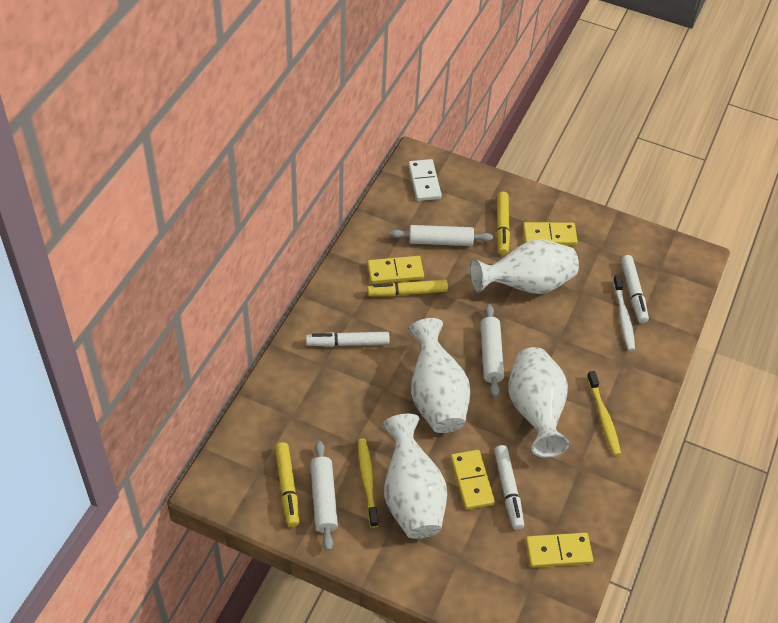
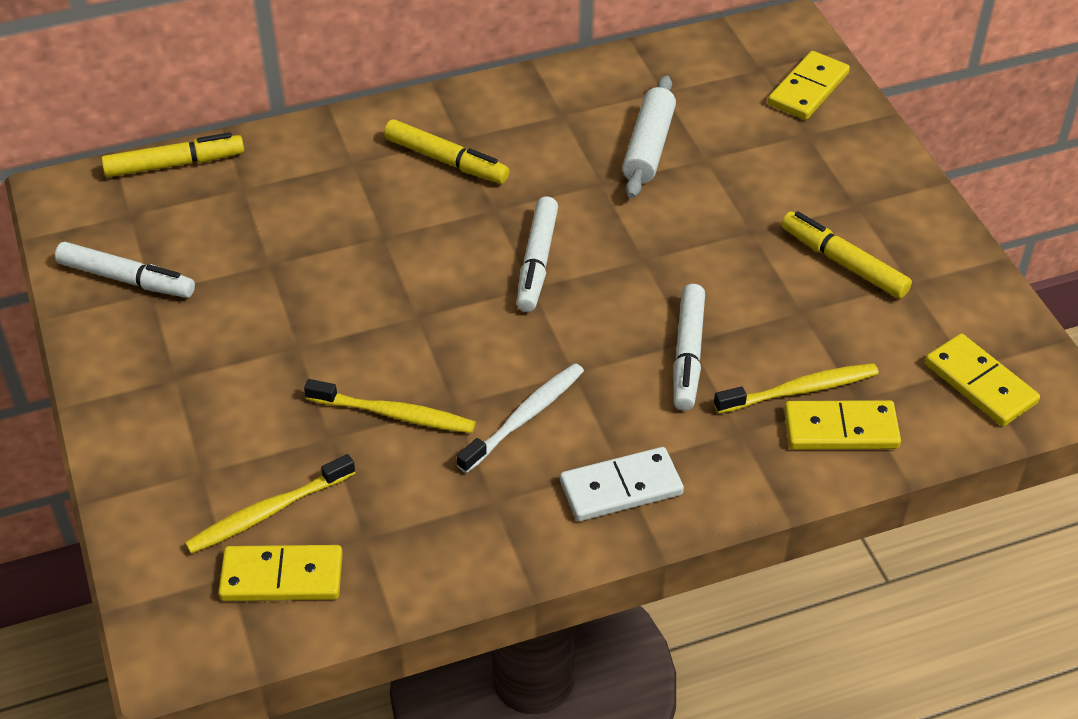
white rolling pin: 3 -> 1
white vase: 4 -> 0
yellow toothbrush: 2 -> 3

